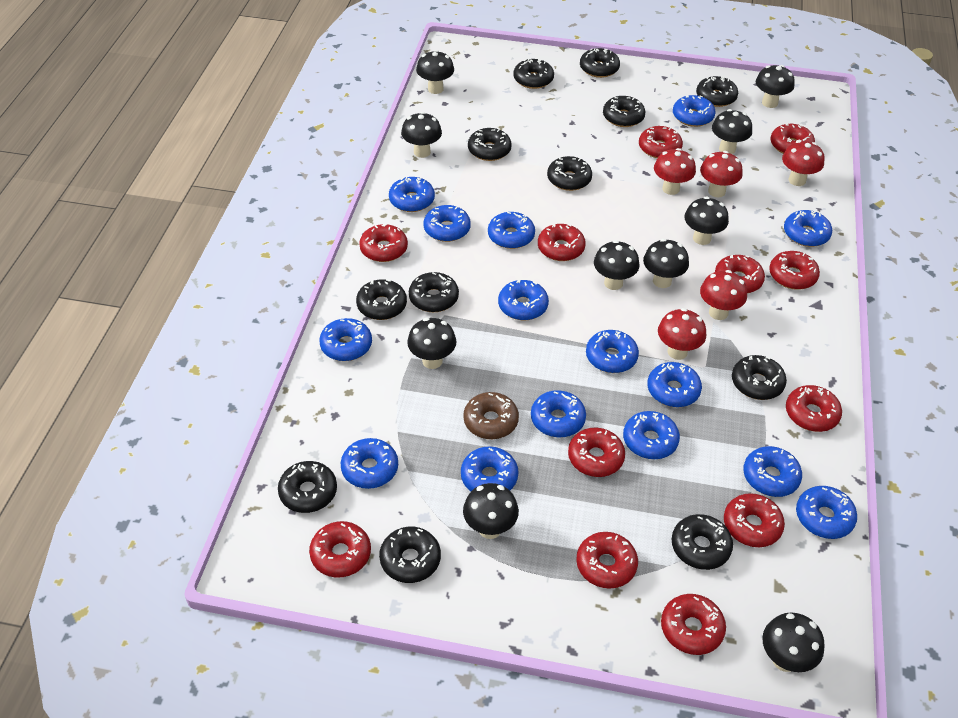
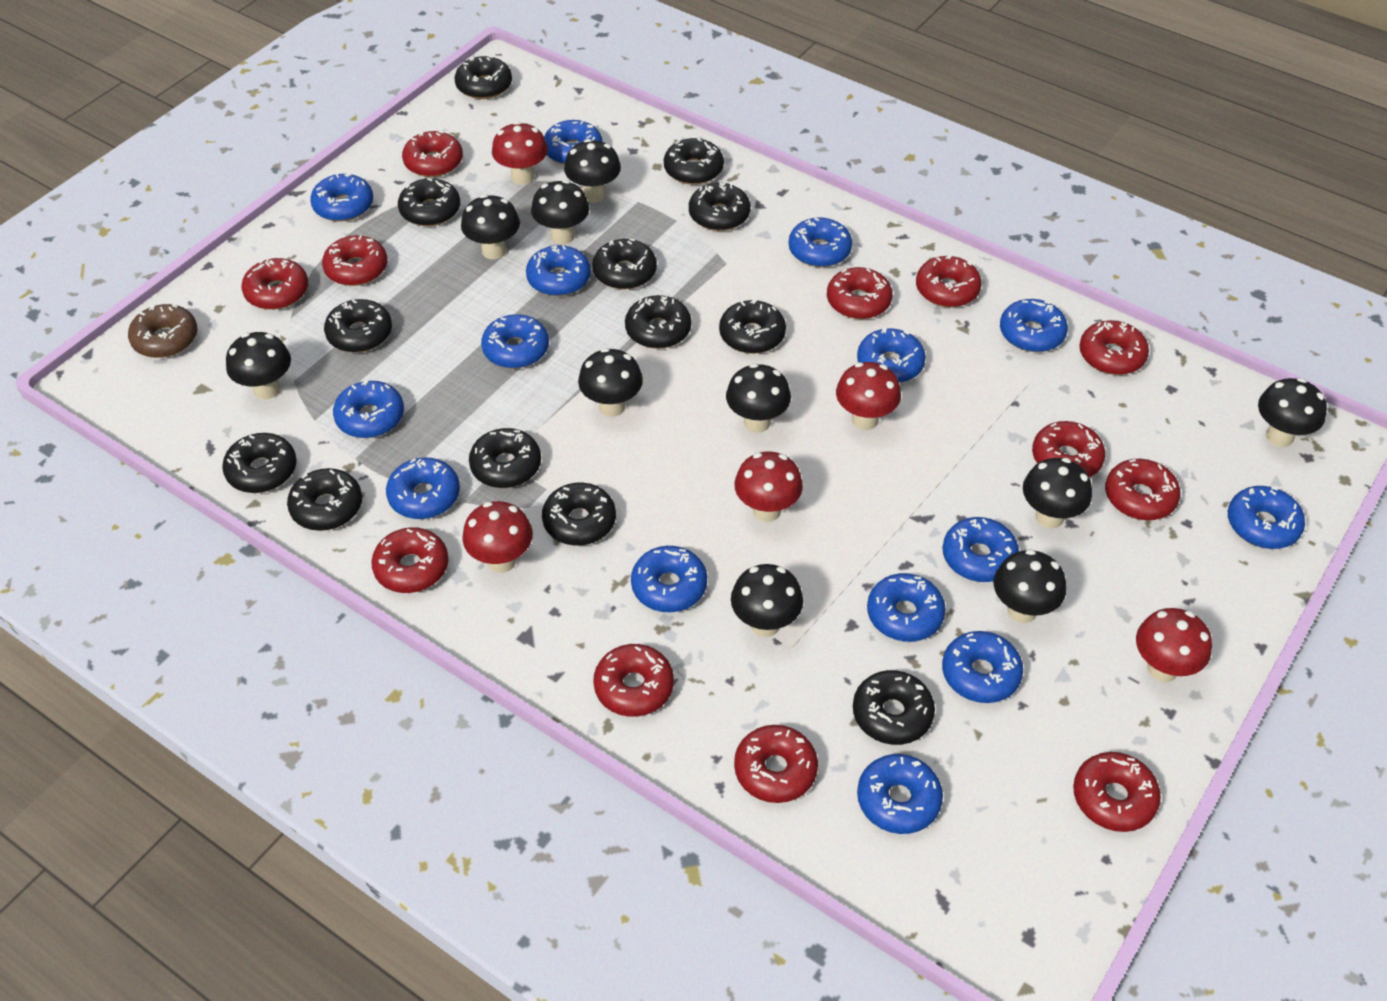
black donut: 12 -> 13

